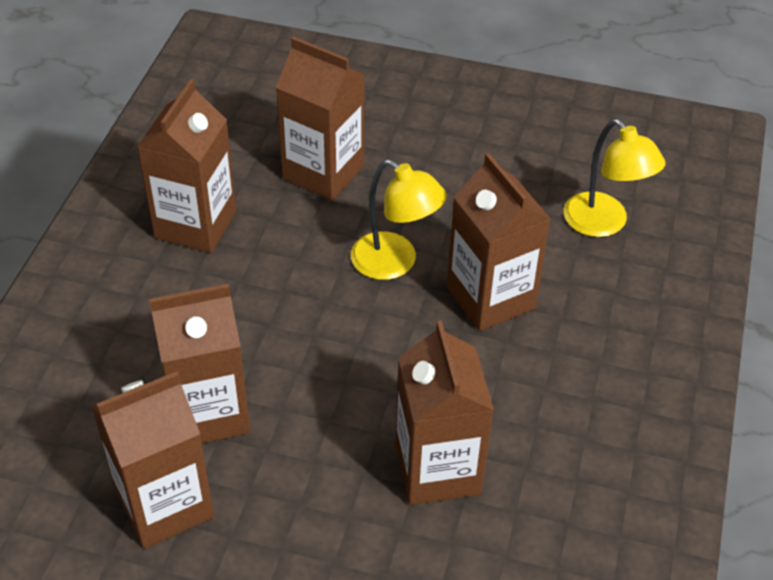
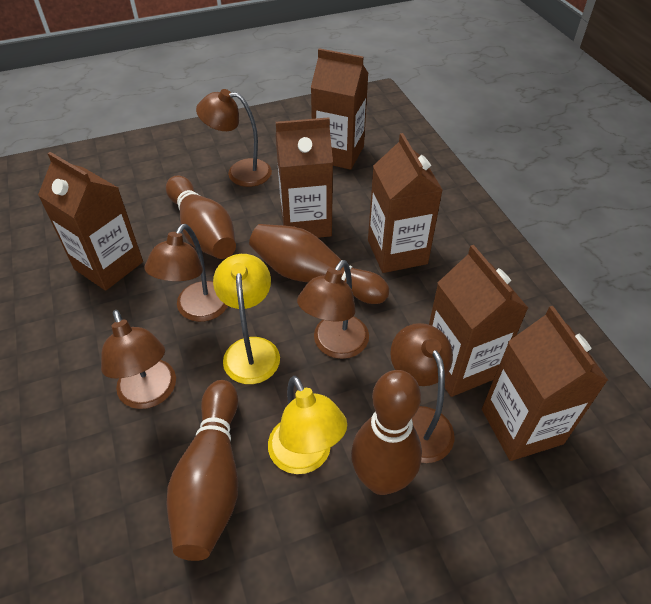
brown bowling pin: 0 -> 4
brown lamp: 0 -> 5

